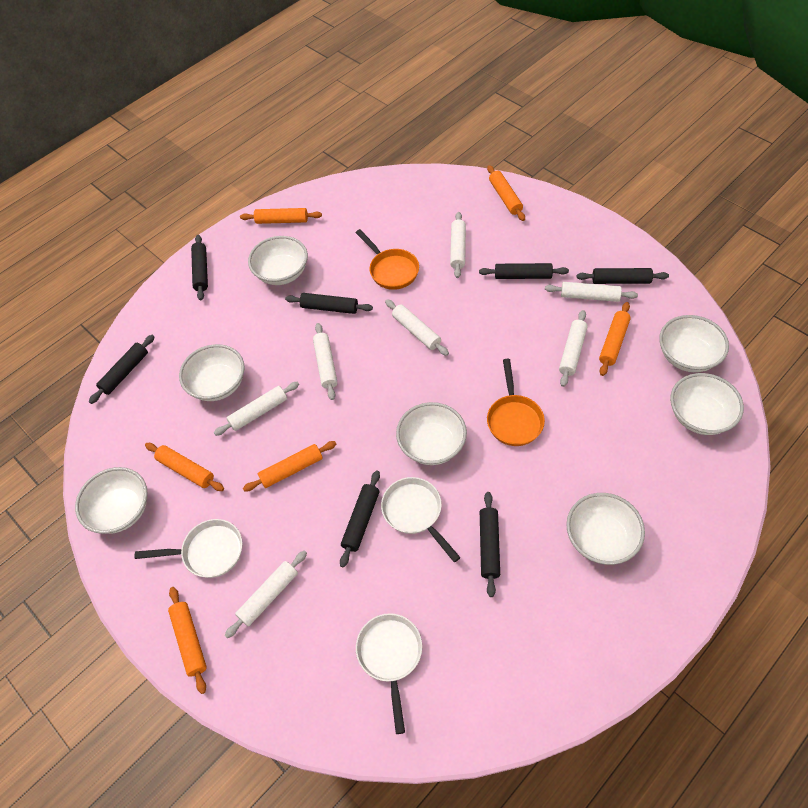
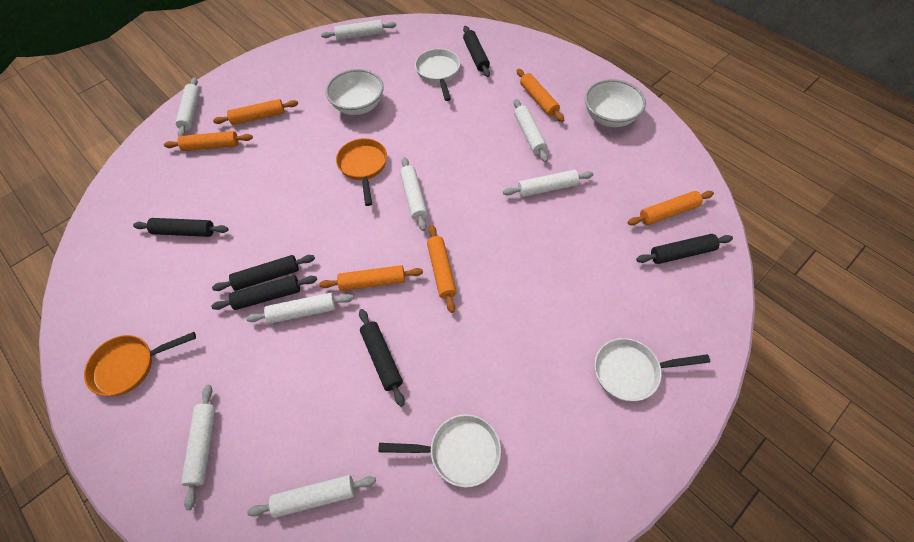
black rolling pin: 7 -> 6
white bowl: 7 -> 2
white rolling pin: 7 -> 8

